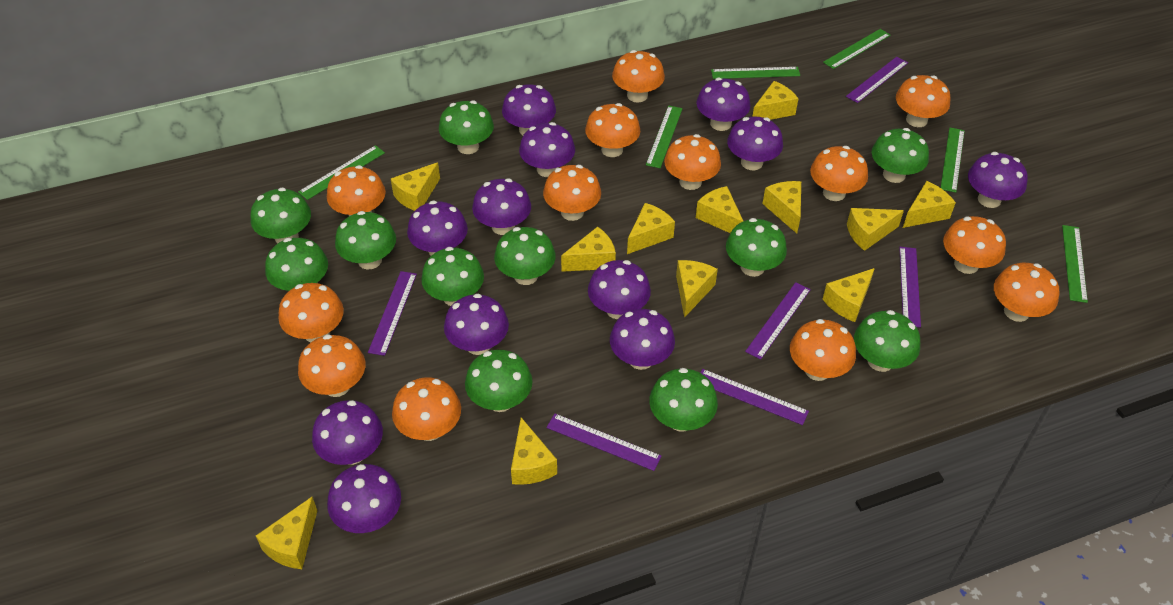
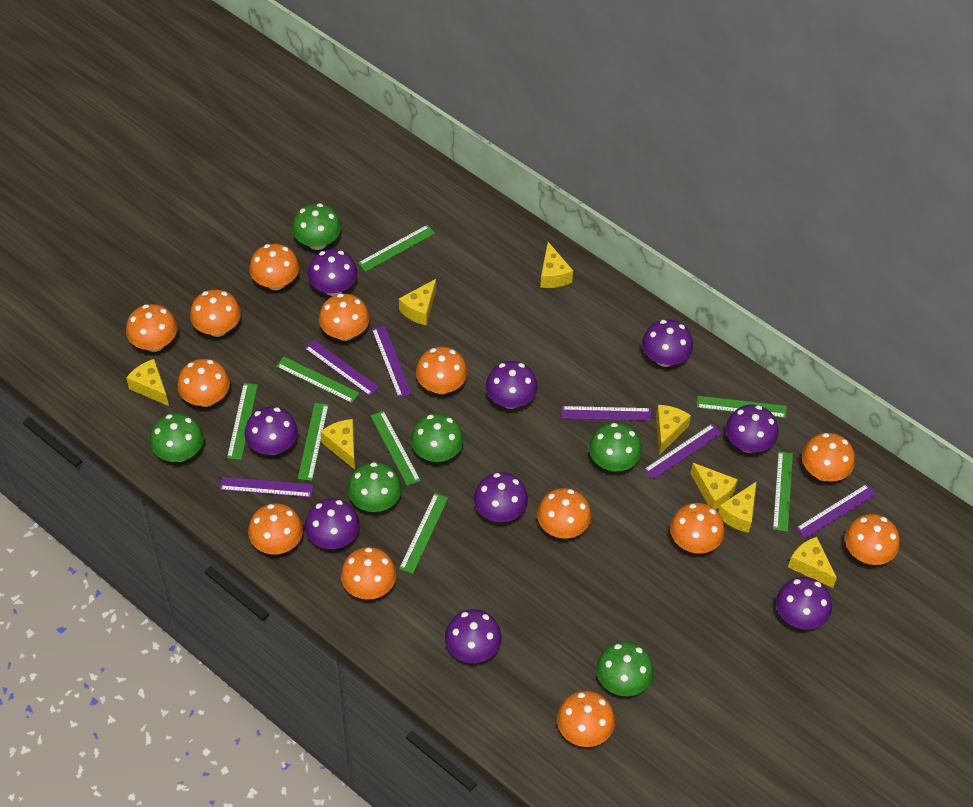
green mushroom: 11 -> 6
green ruler: 6 -> 8
purple mushroom: 12 -> 9
yellow cheese: 12 -> 8

